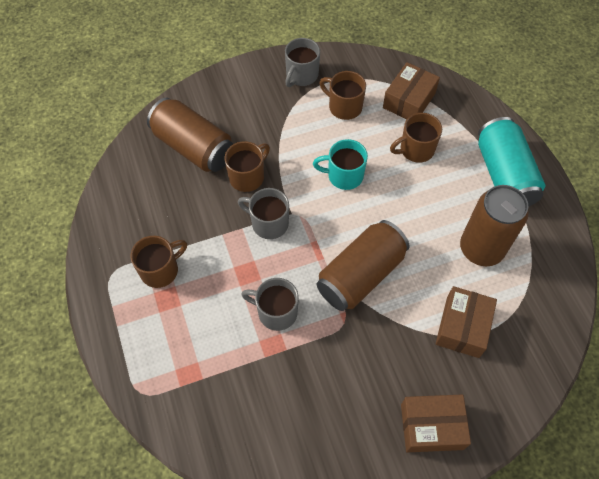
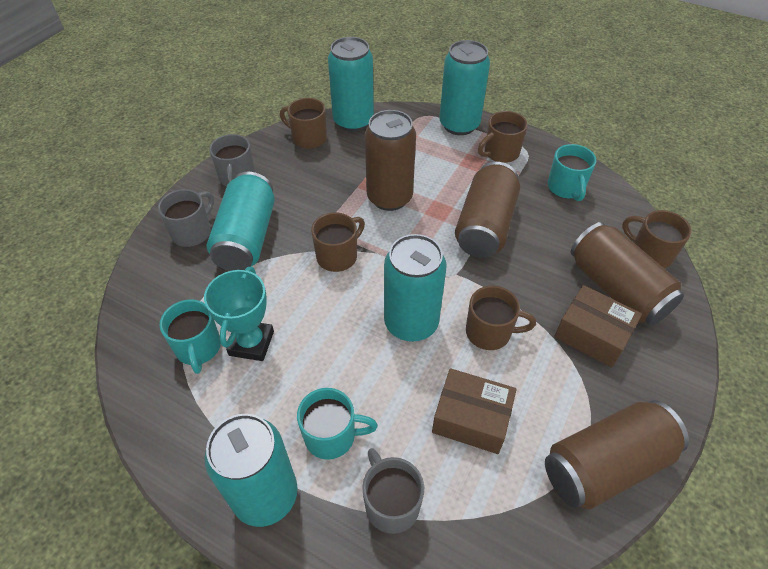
brown box: 3 -> 2
brown can: 3 -> 4
brown mug: 4 -> 5
turquoise can: 1 -> 5
turquoise mug: 1 -> 3
turquoise trophy: 0 -> 1

